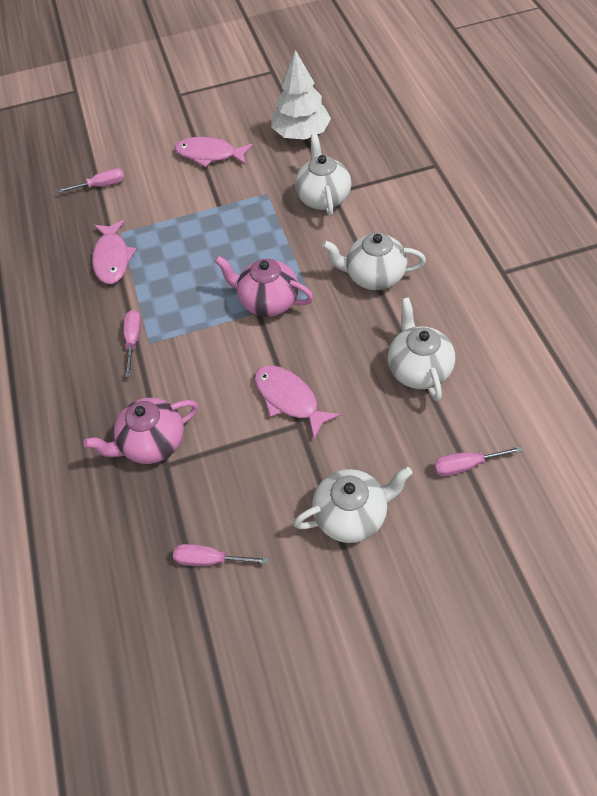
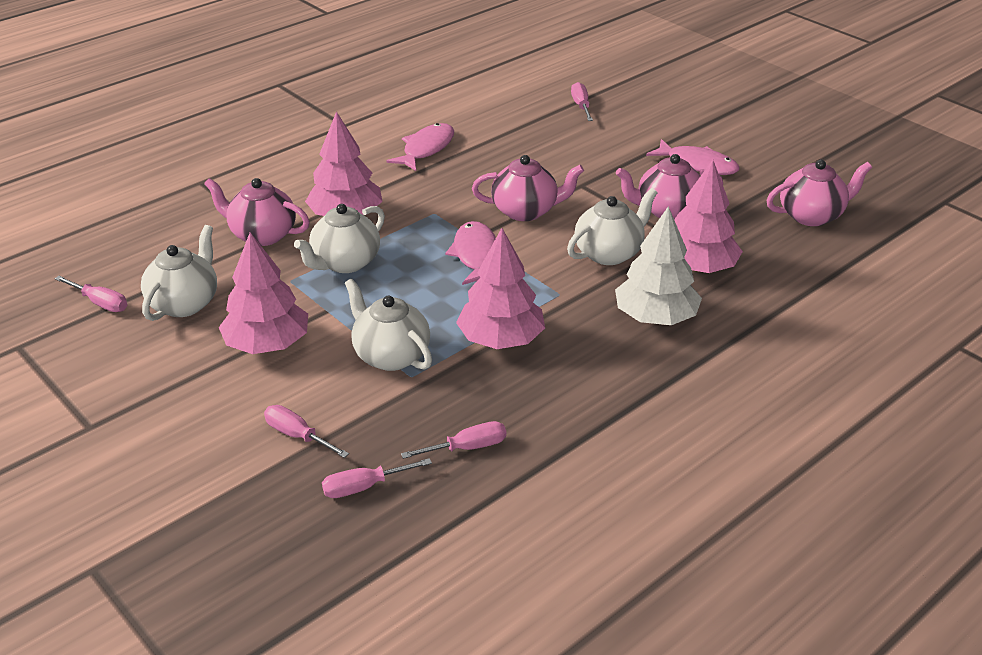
pink screwdriver: 4 -> 5
pink teapot: 2 -> 4
pink tree: 0 -> 4

